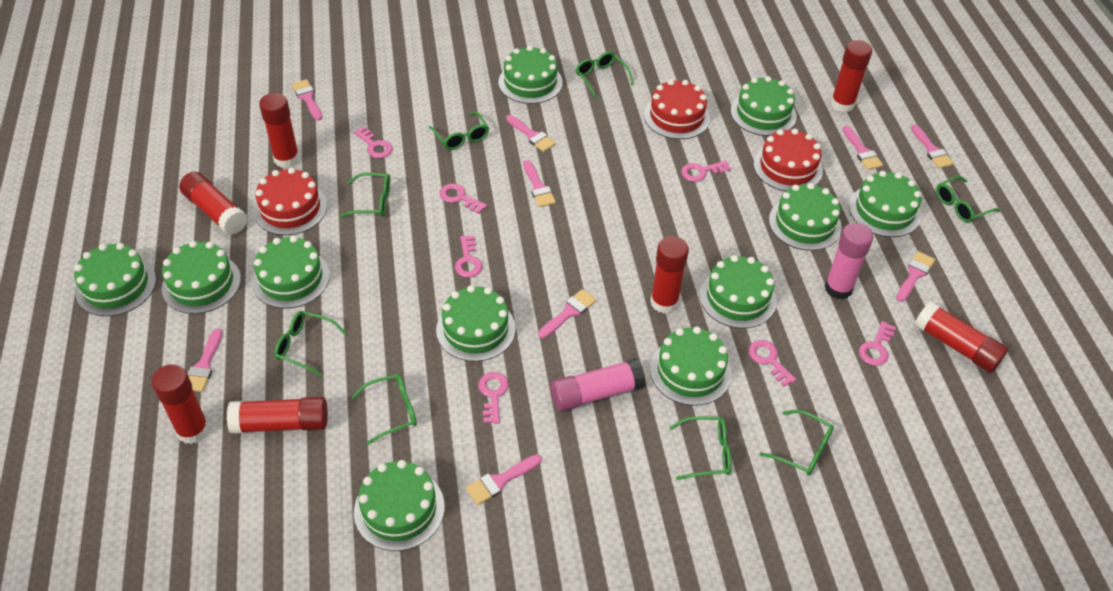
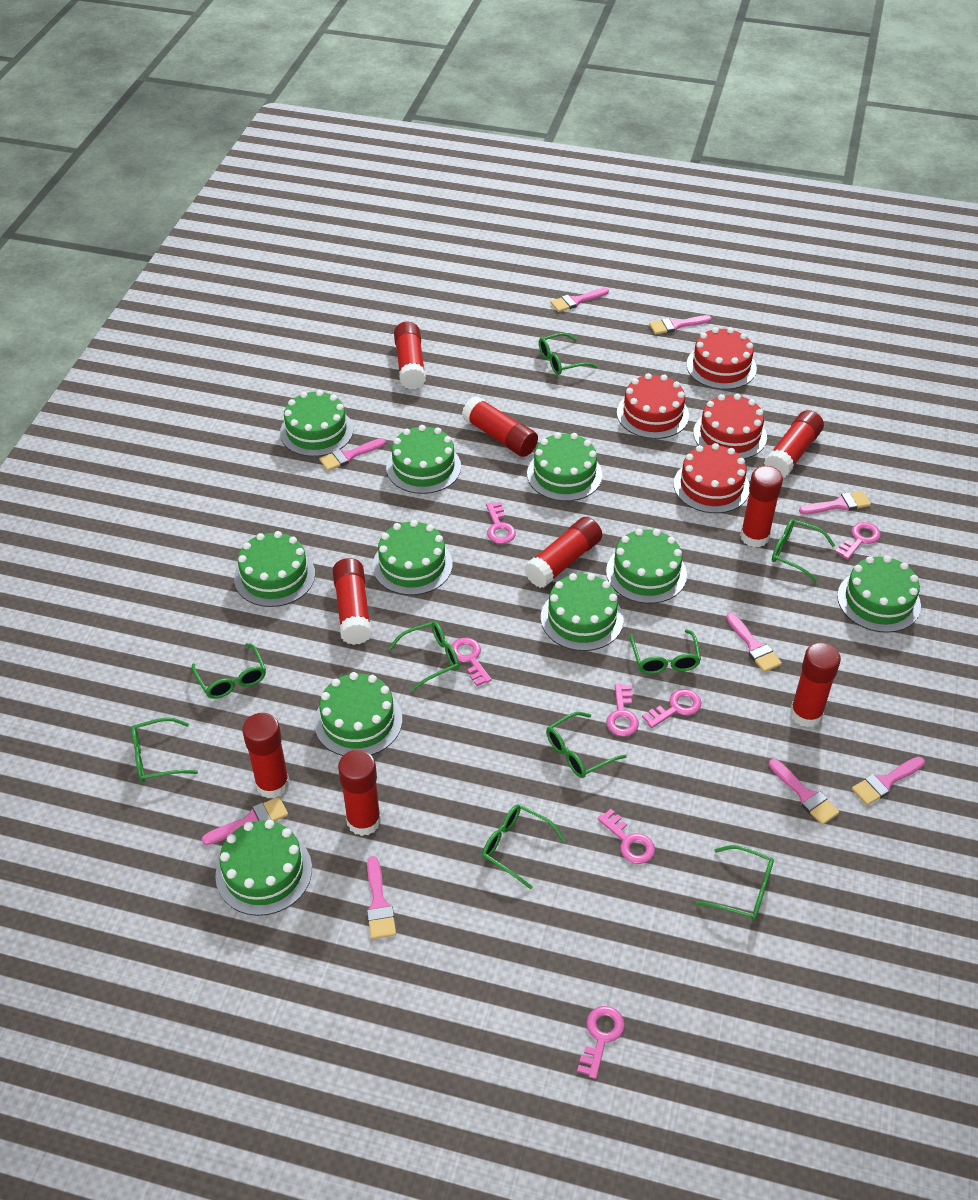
green cake: 11 -> 10
green glasses: 8 -> 9
pink glue stick: 2 -> 0
red cake: 3 -> 4
red glue stick: 7 -> 9

